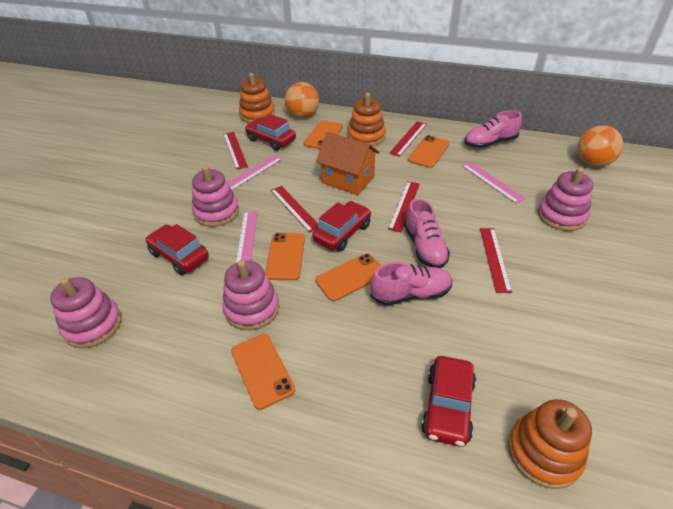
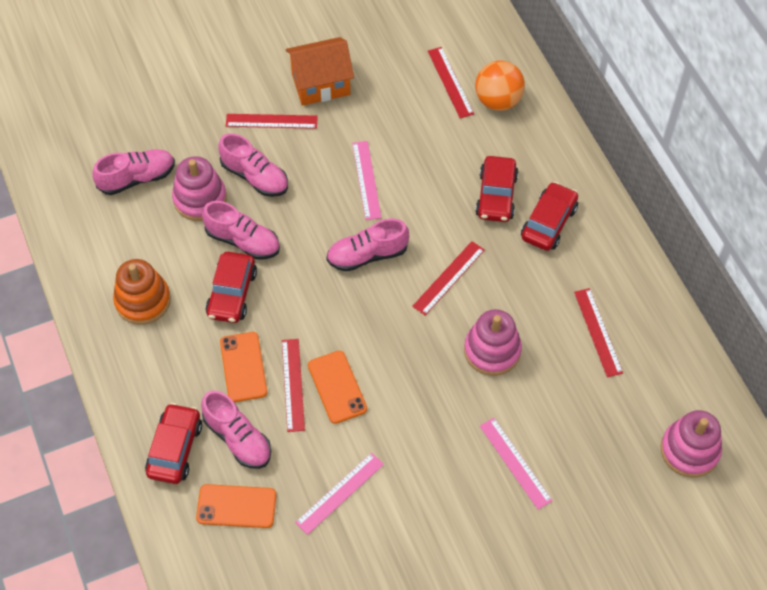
orange ball: 2 -> 1
orange phone: 5 -> 3
orange stacking toy: 3 -> 1
pink shoe: 3 -> 5
pink stacking toy: 4 -> 3

